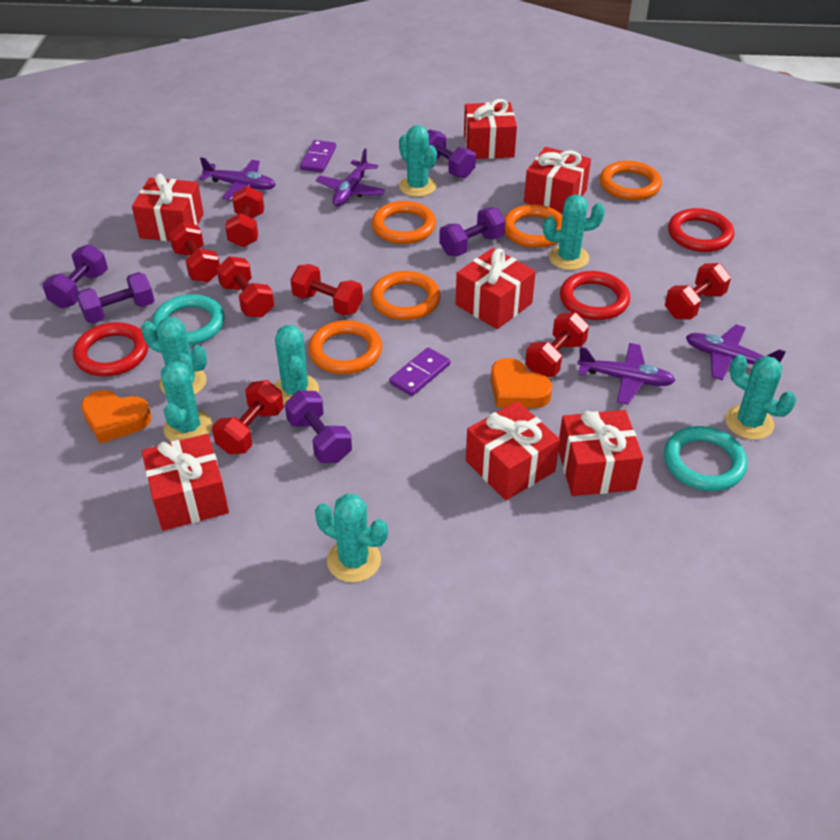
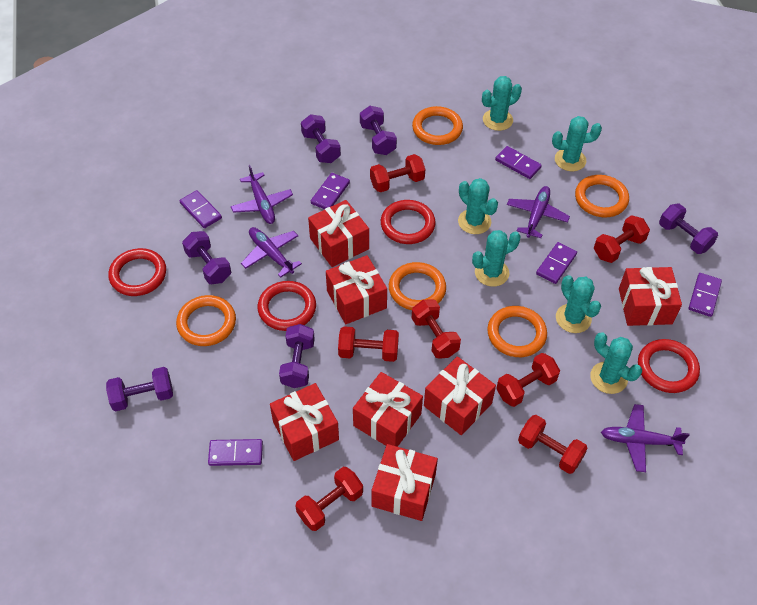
orange heart: 2 -> 0
purple domino: 2 -> 6
purple dumbbell: 5 -> 6
red ring: 3 -> 4
turquoise cactus: 7 -> 6
turquoise ring: 2 -> 0

